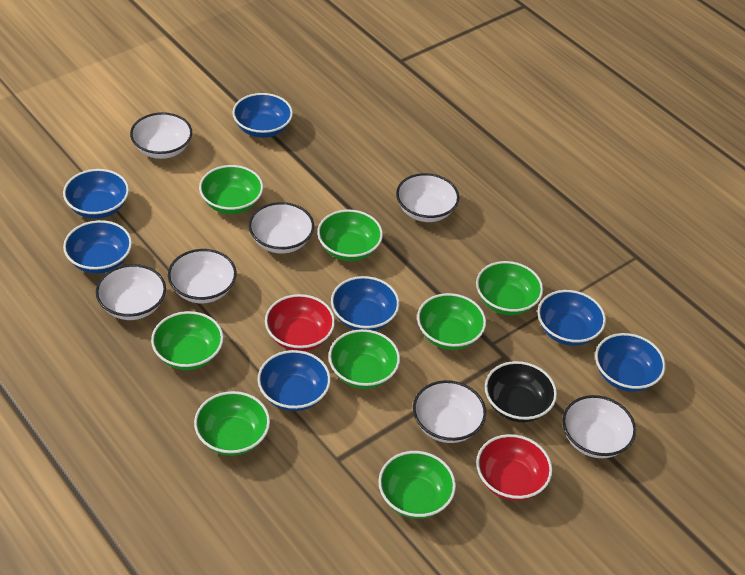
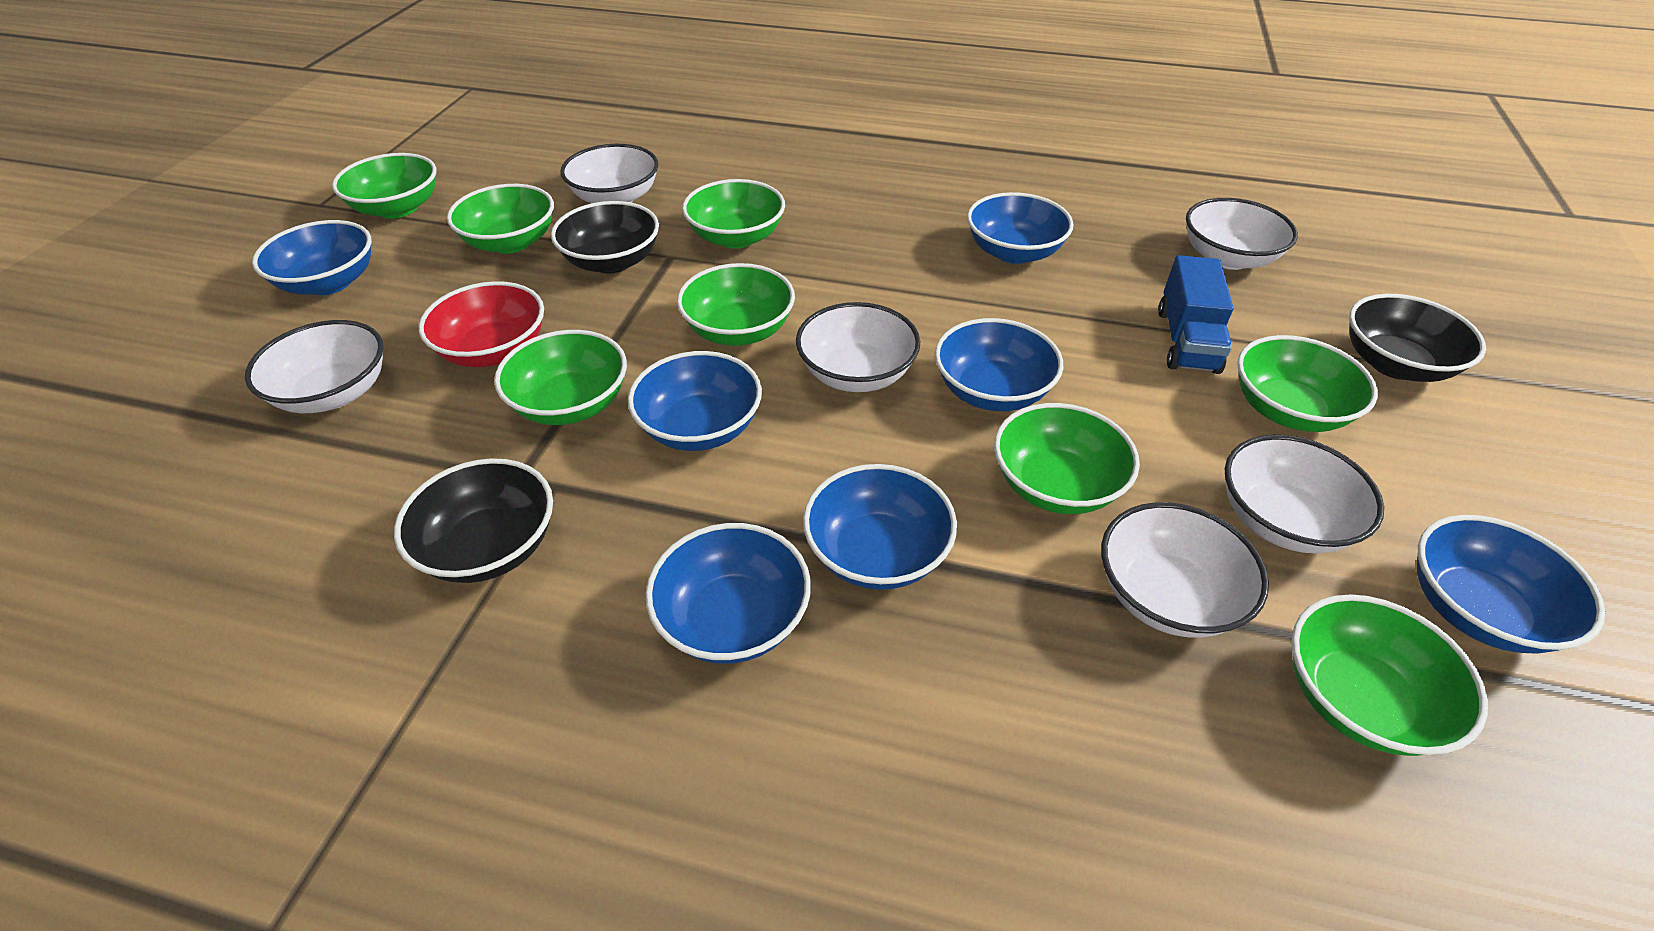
black bowl: 1 -> 3
blue truck: 0 -> 1
red bowl: 2 -> 1
white bowl: 7 -> 6

